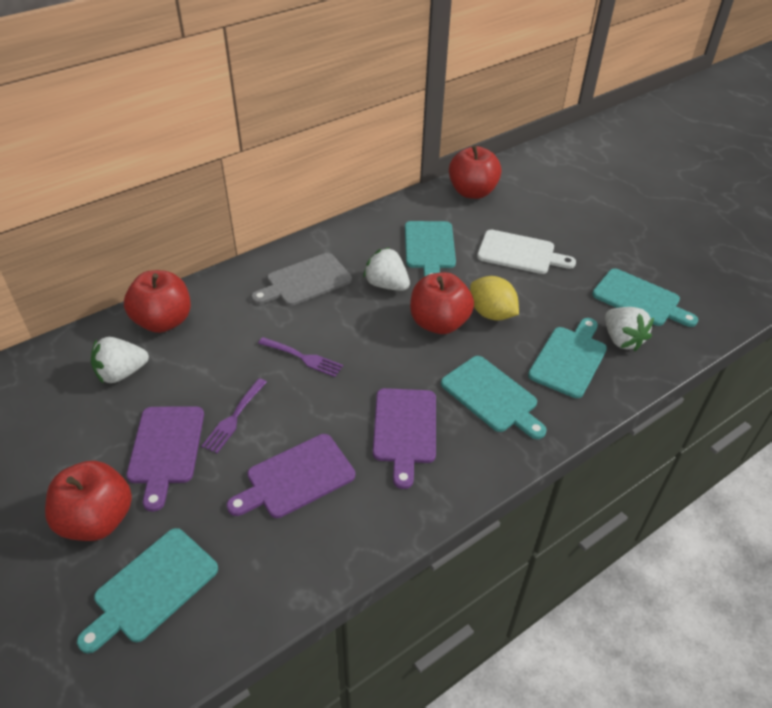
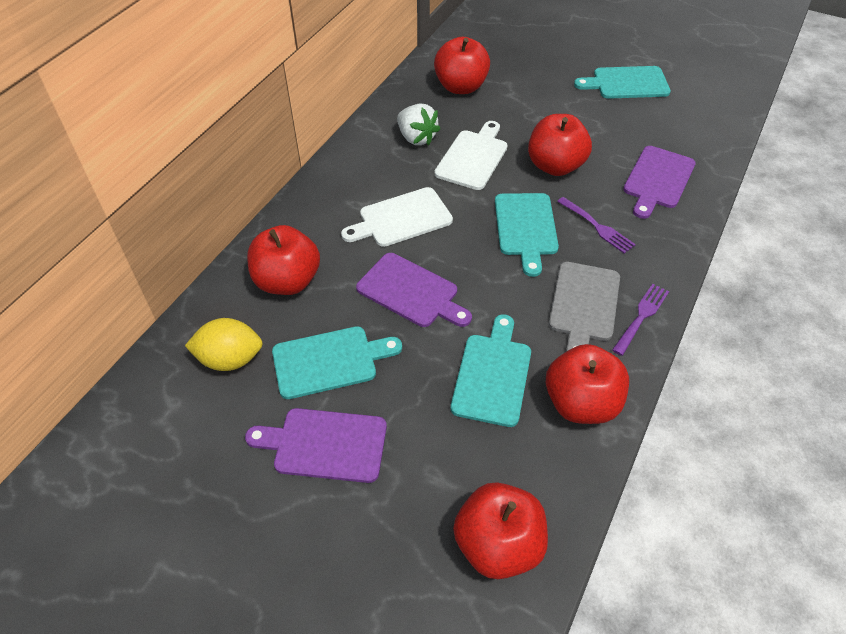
red apple: 4 -> 5
turquoise cutting board: 5 -> 4
white cutting board: 1 -> 2
white strawberry: 3 -> 1

